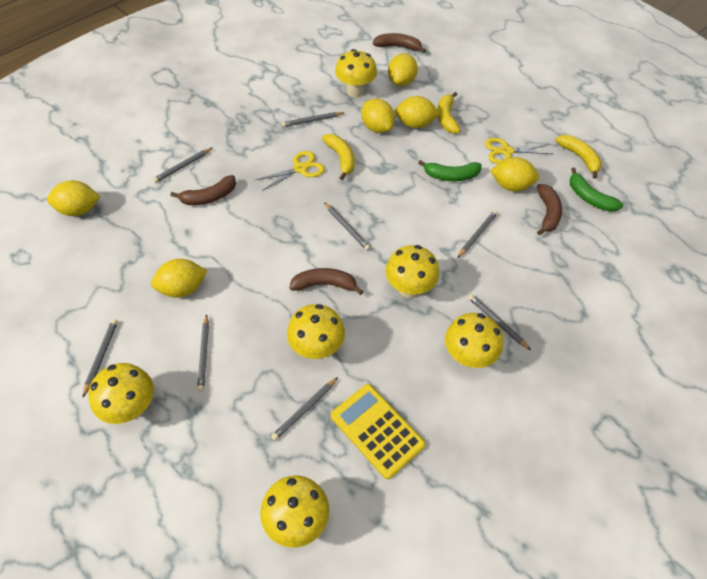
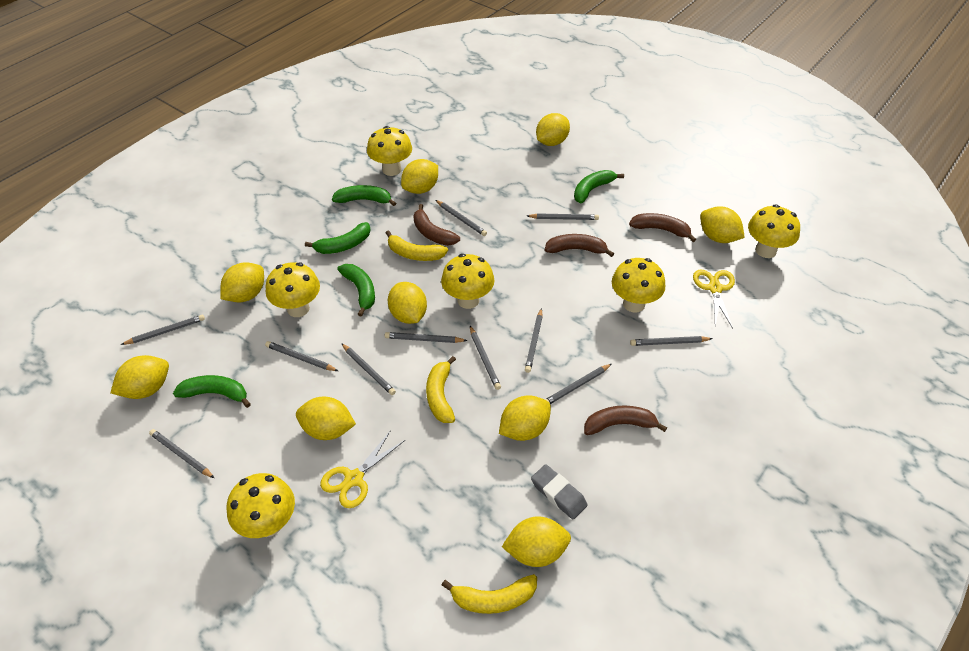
green banana: 2 -> 5
grey eraser: 0 -> 1
grey pencil: 8 -> 11
yellow calculator: 1 -> 0
yellow lemon: 6 -> 9

